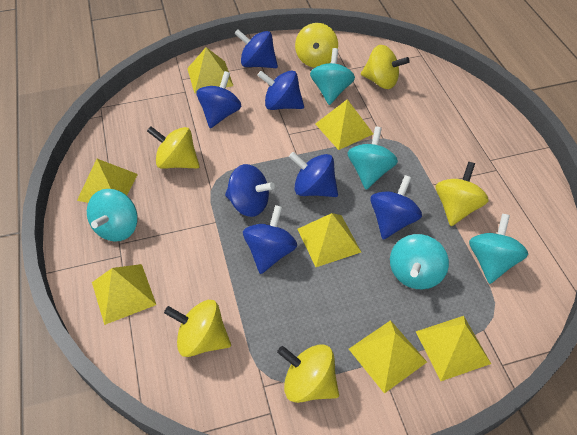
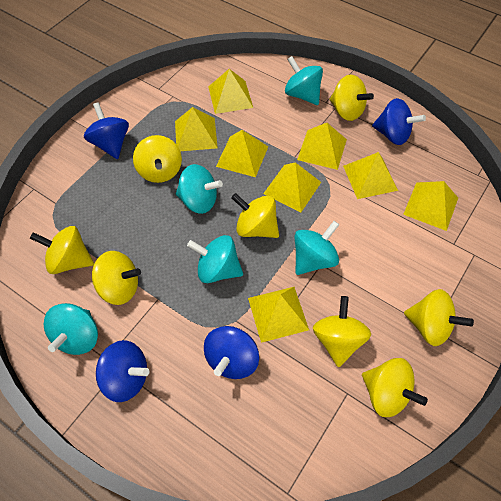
blue spinning top: 7 -> 4
yellow pyramid: 7 -> 8
yellow spinning top: 6 -> 8

